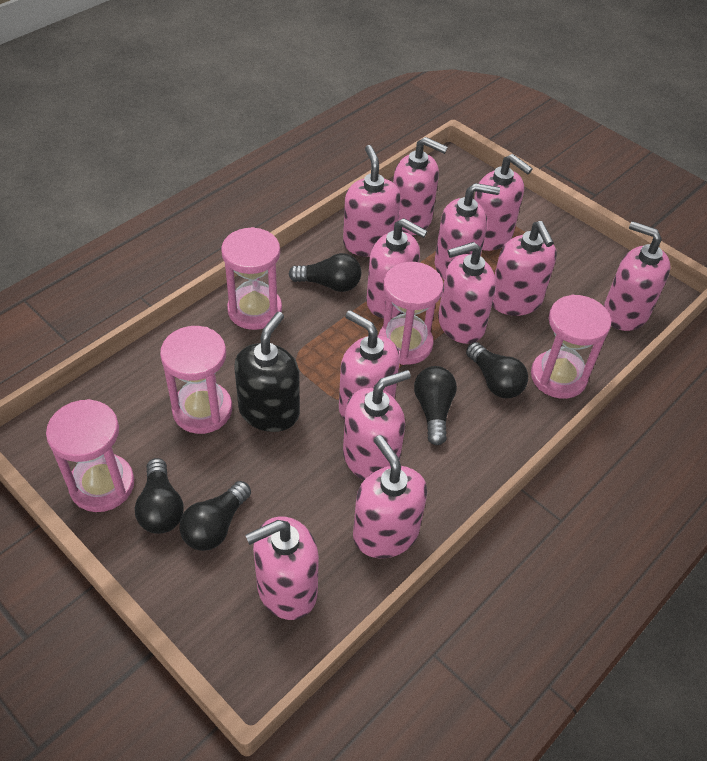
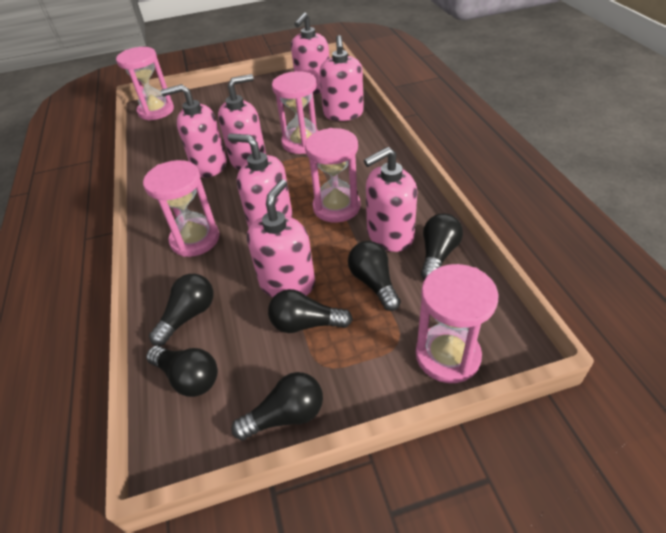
black light bulb: 5 -> 6
black soap dispenser: 1 -> 0
pink soap dispenser: 12 -> 7

